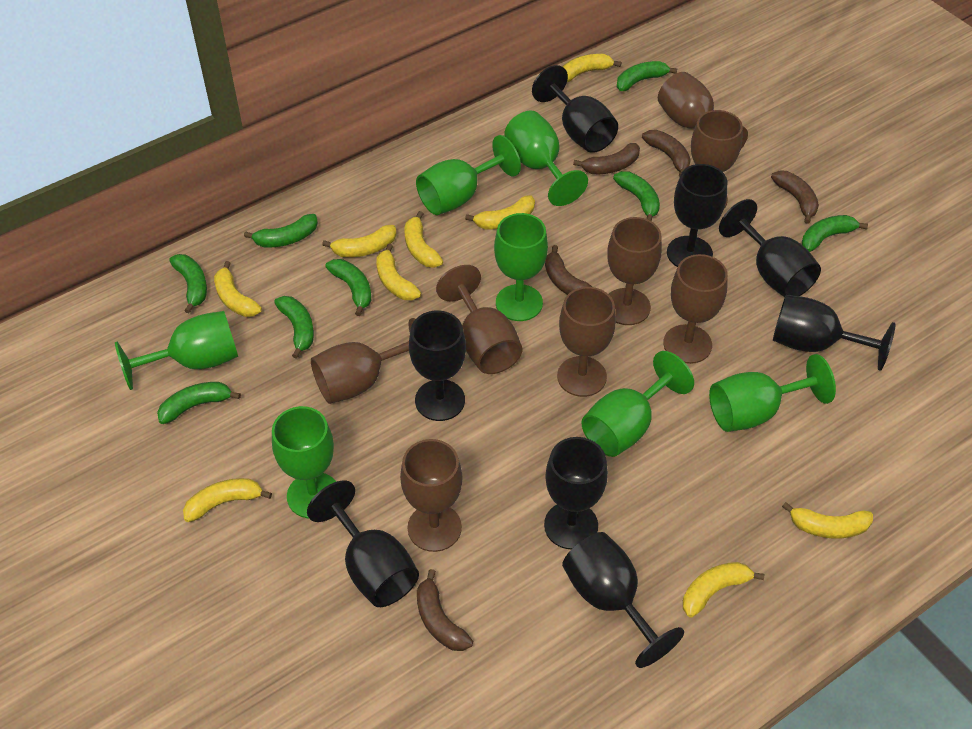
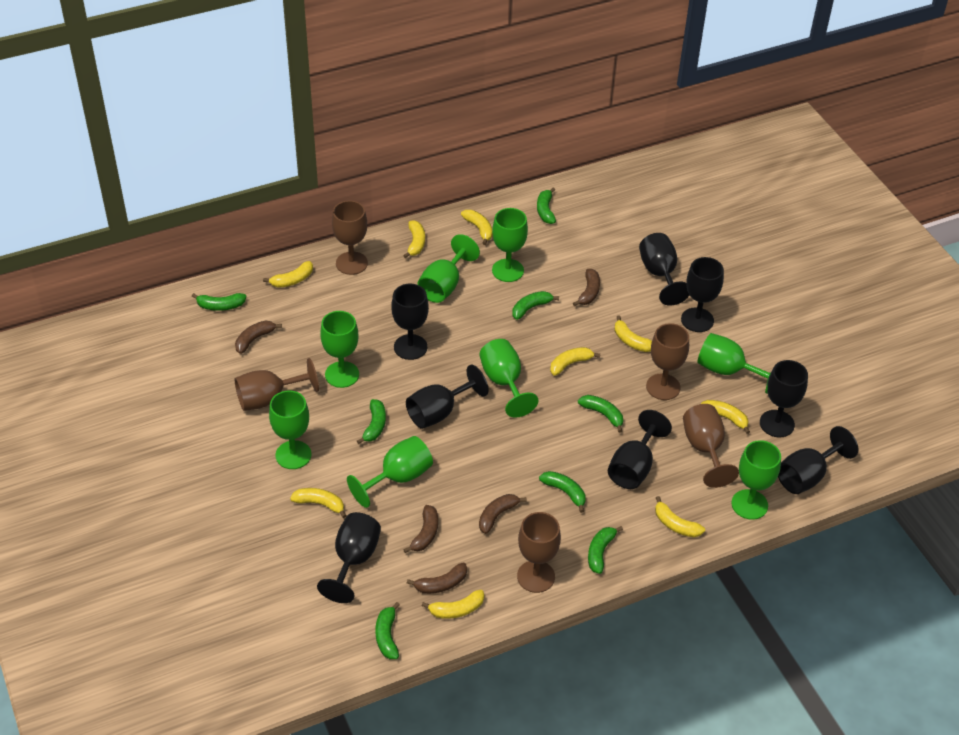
brown goblet: 8 -> 5
green goblet: 7 -> 8

